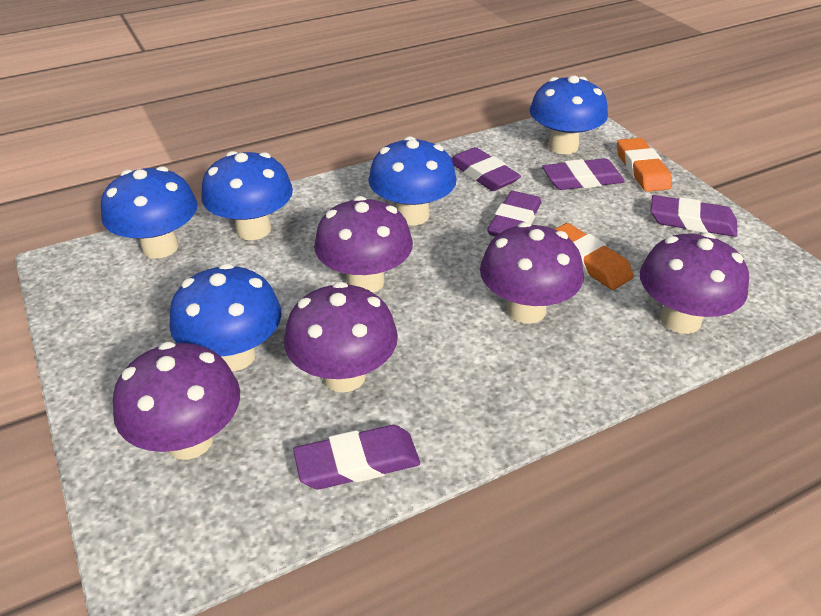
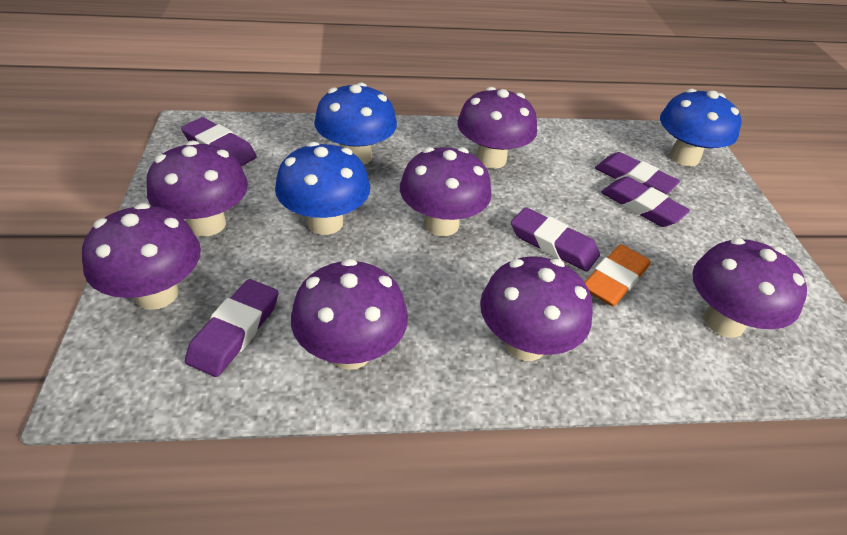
blue mushroom: 5 -> 3
orange eraser: 2 -> 1
purple mushroom: 5 -> 7

